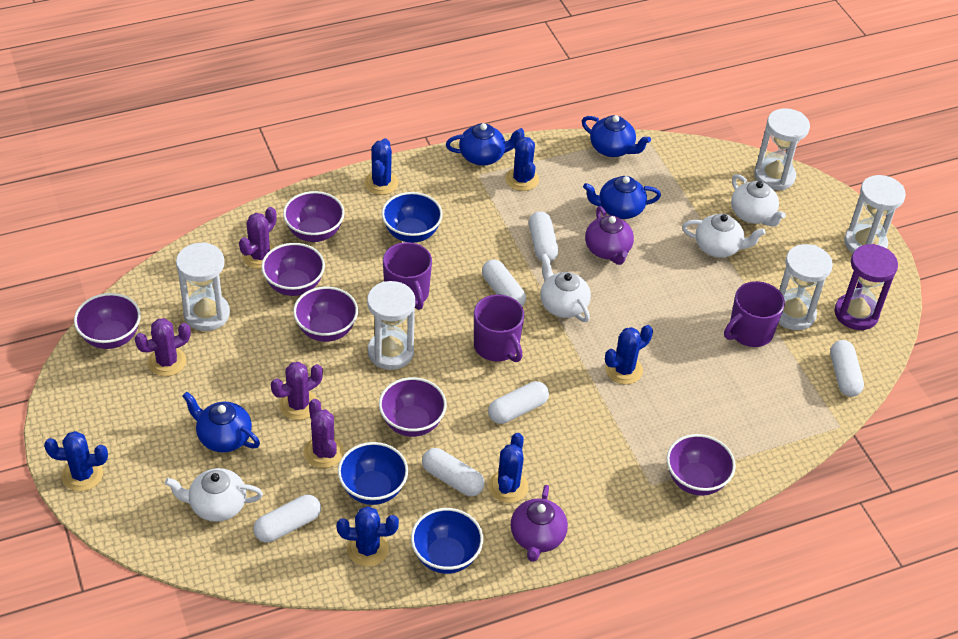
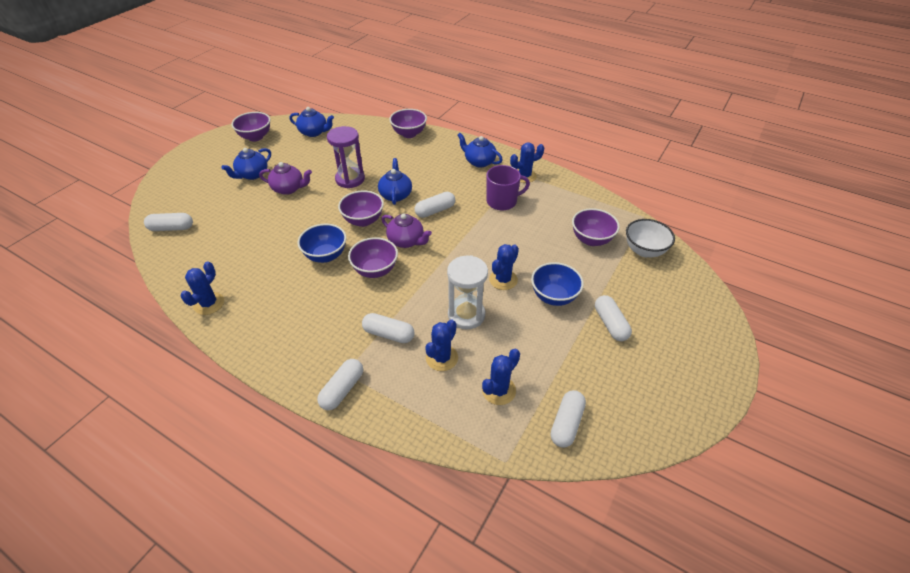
blue bowl: 3 -> 2
blue cactus: 6 -> 5
purple bowl: 6 -> 5
purple cactus: 4 -> 0
purple mug: 3 -> 1
white bowl: 0 -> 1
white hourglass: 5 -> 1
white teapot: 4 -> 0

